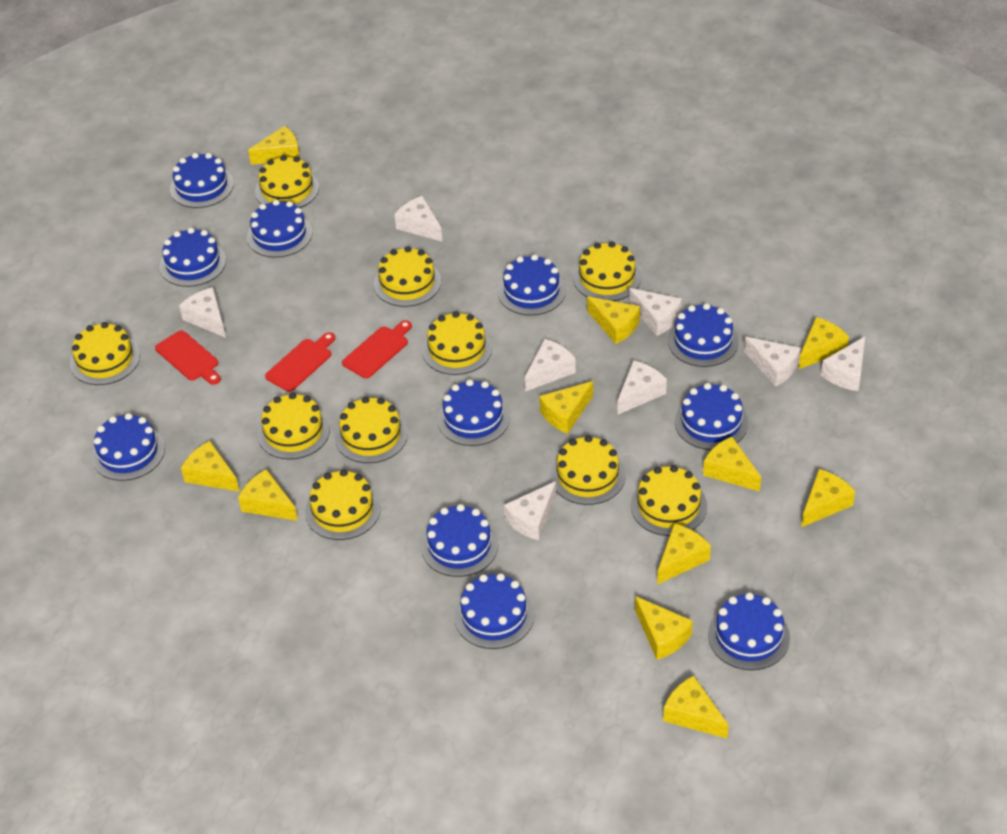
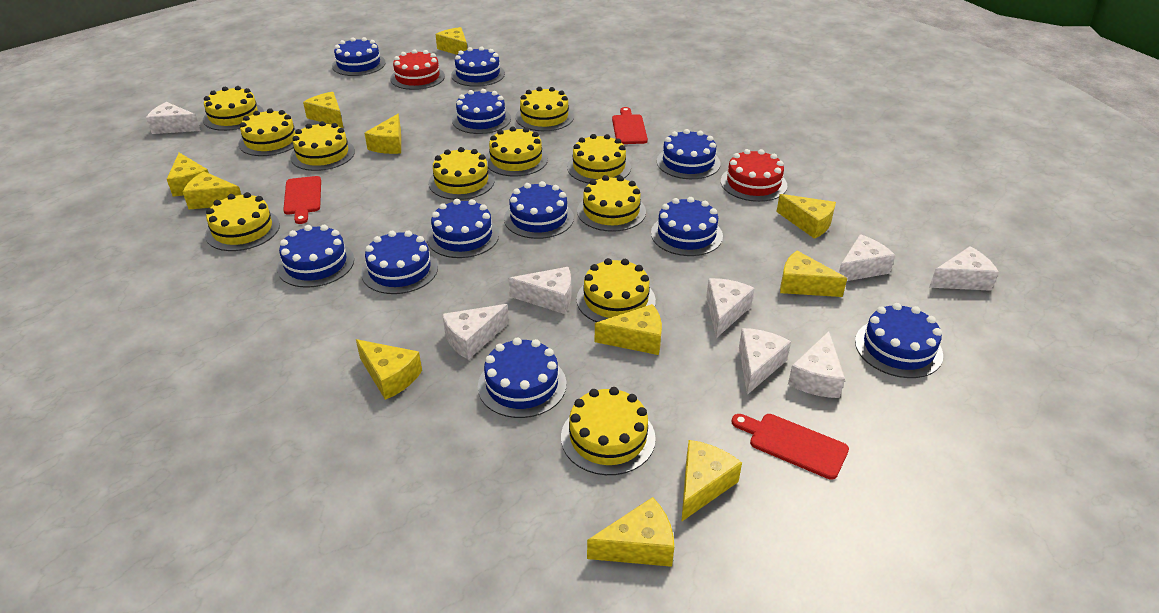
red cake: 0 -> 2
yellow cake: 10 -> 11

